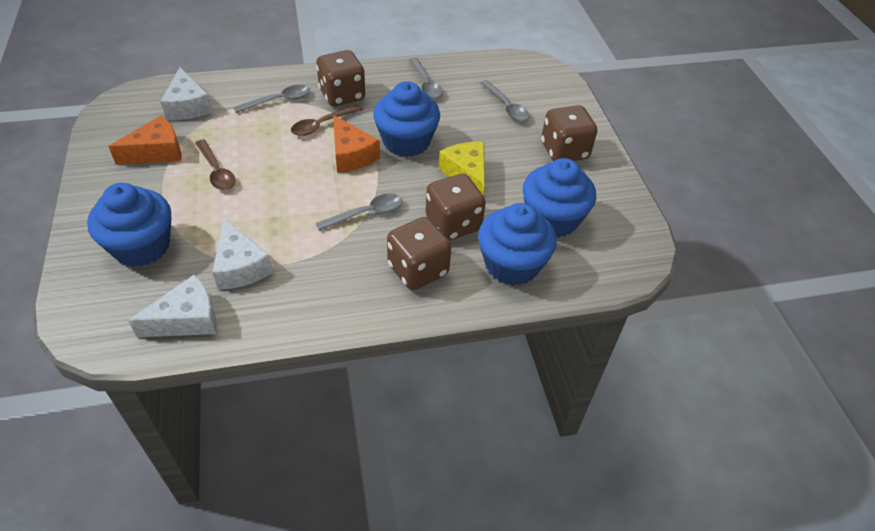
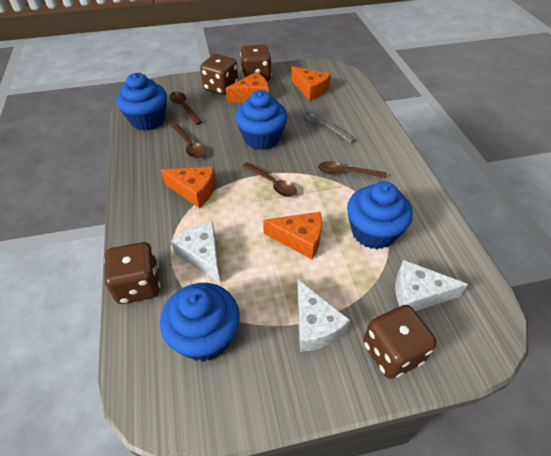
brown spoon: 2 -> 4
grey spoon: 4 -> 1
orange cheese: 2 -> 4
yellow cheese: 1 -> 0

